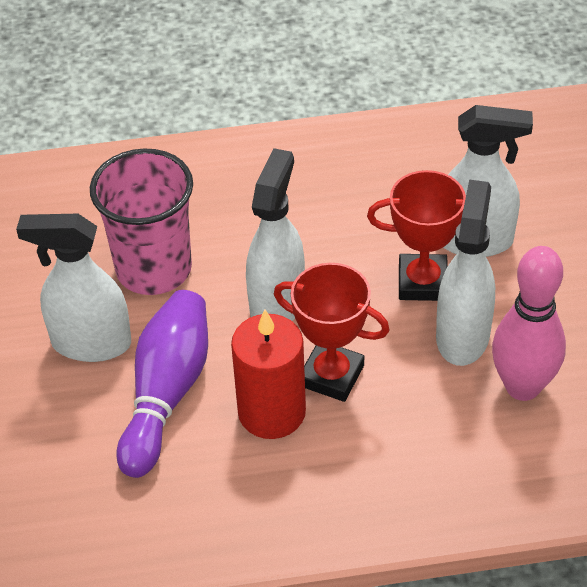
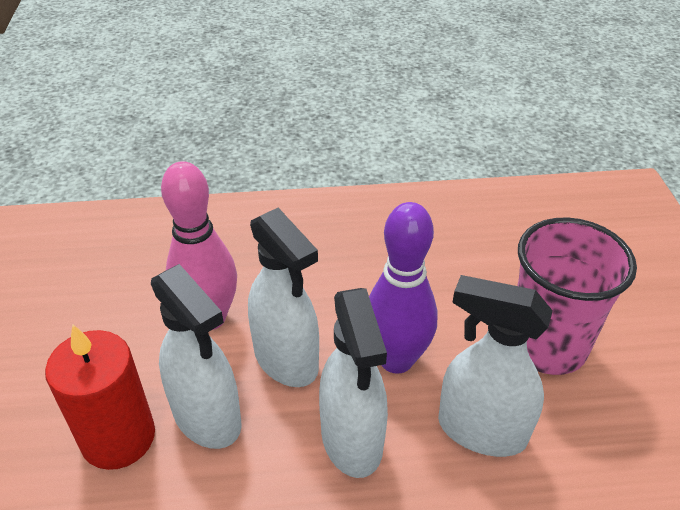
red trophy: 2 -> 0

